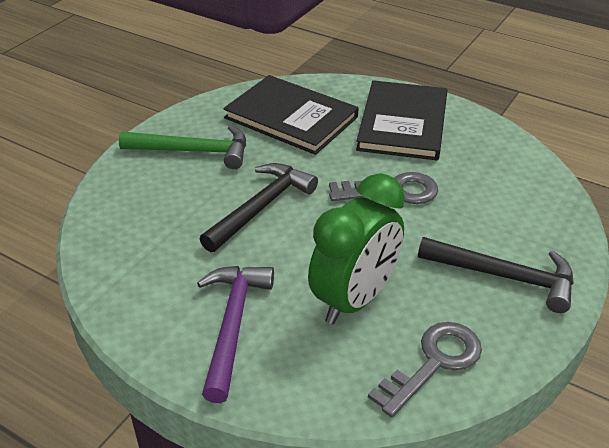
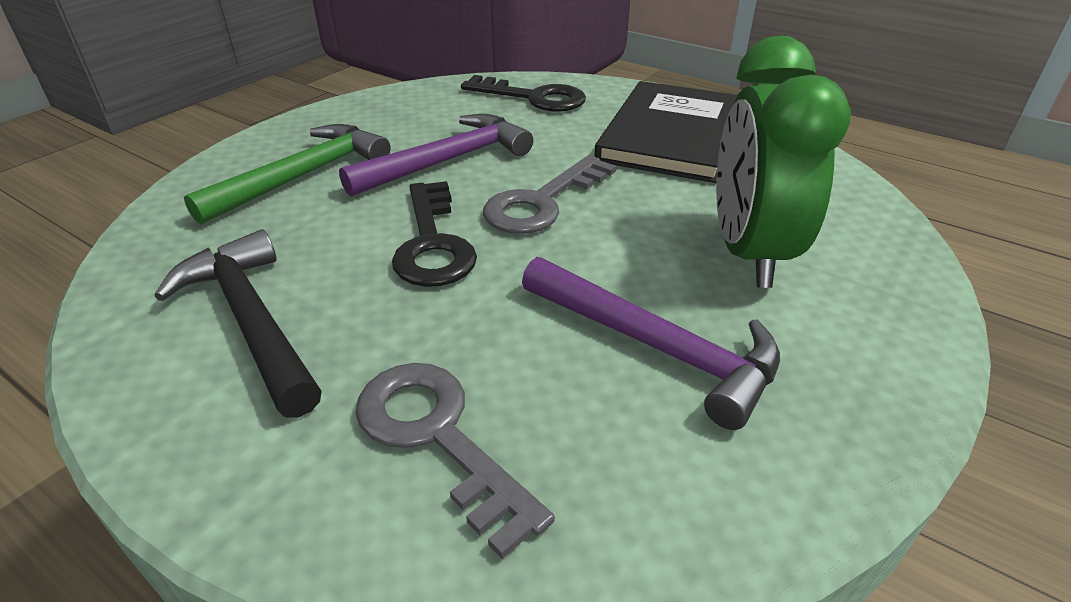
black book: 2 -> 1
black hammer: 2 -> 1
black key: 0 -> 2
purple hammer: 1 -> 2

